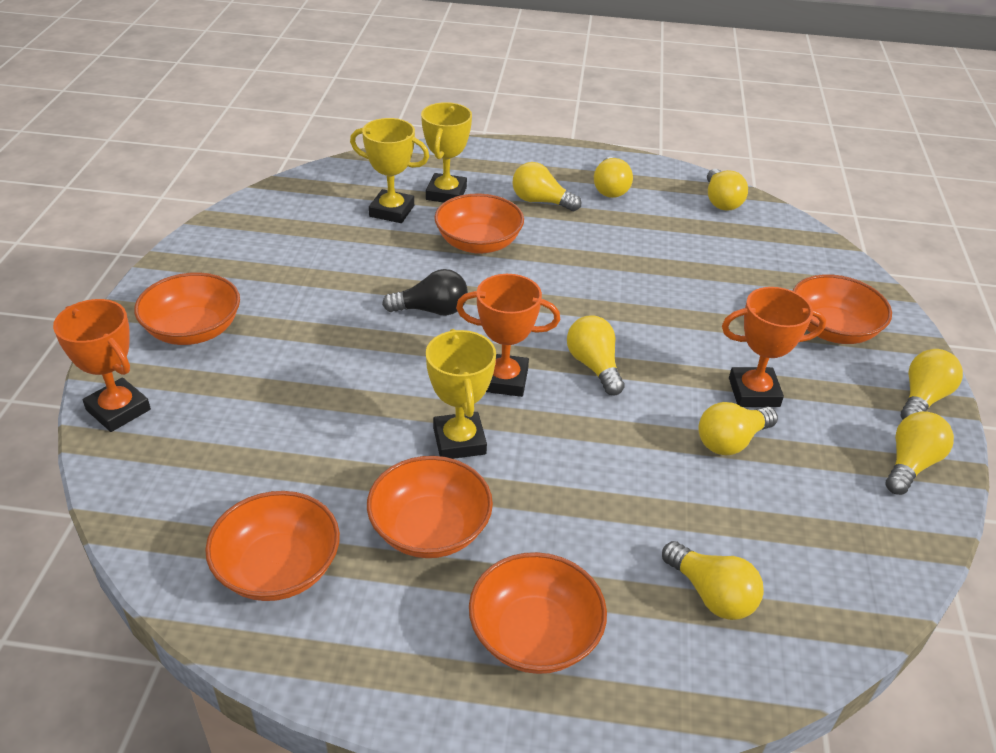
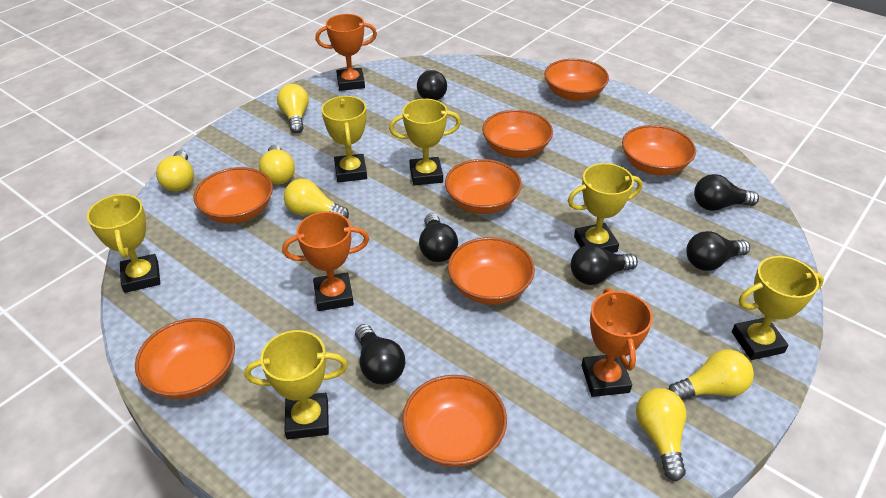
black light bulb: 1 -> 6
orange bowl: 6 -> 8
yellow light bulb: 8 -> 6
yellow trophy: 3 -> 6

